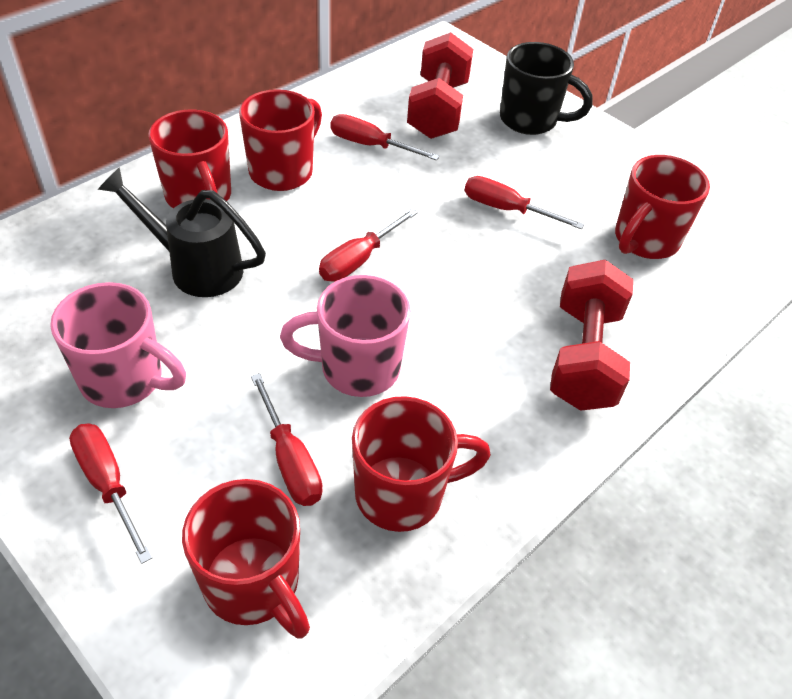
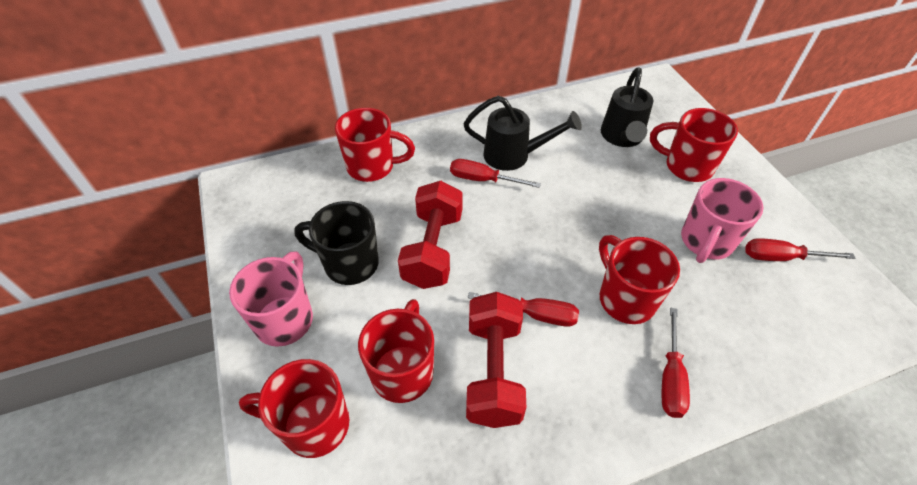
black watering can: 1 -> 2
red screwdriver: 5 -> 4

